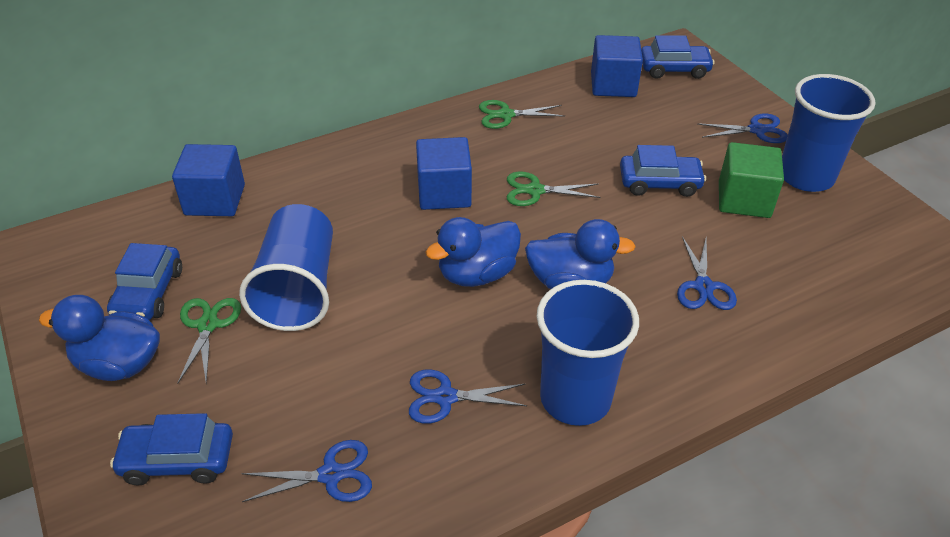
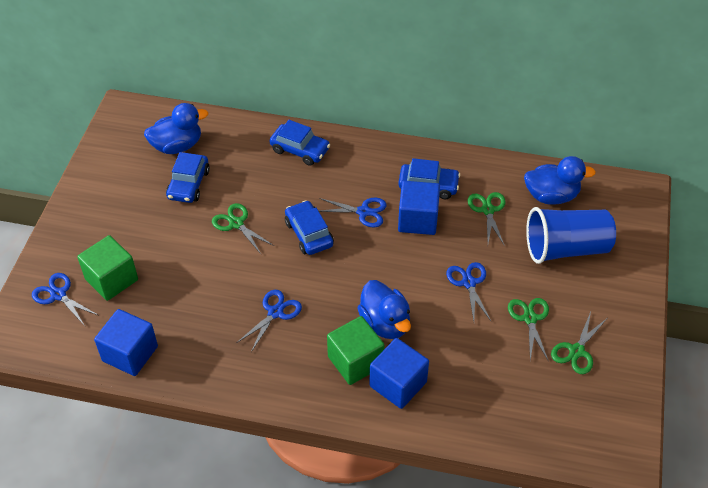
blue cup: 3 -> 1
green cube: 1 -> 2
green scissors: 3 -> 4

